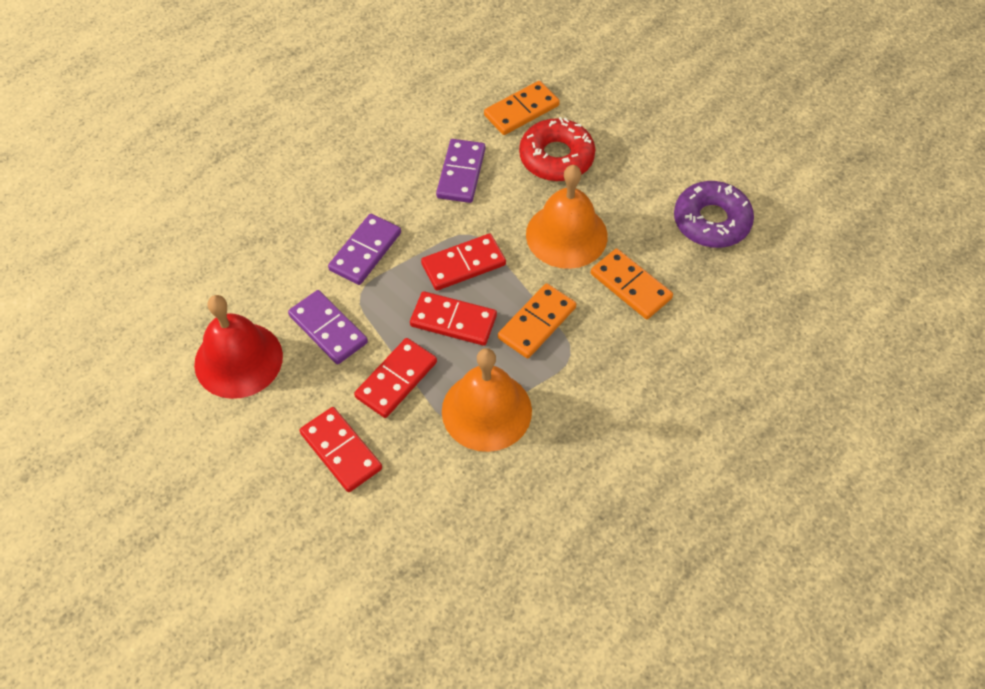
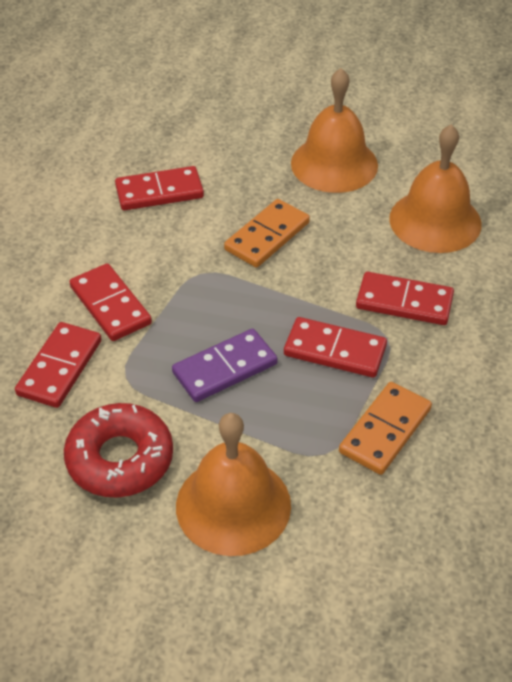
orange bell: 2 -> 3
orange domino: 3 -> 2
purple domino: 3 -> 1
purple donut: 1 -> 0
red bell: 1 -> 0
red domino: 4 -> 5

